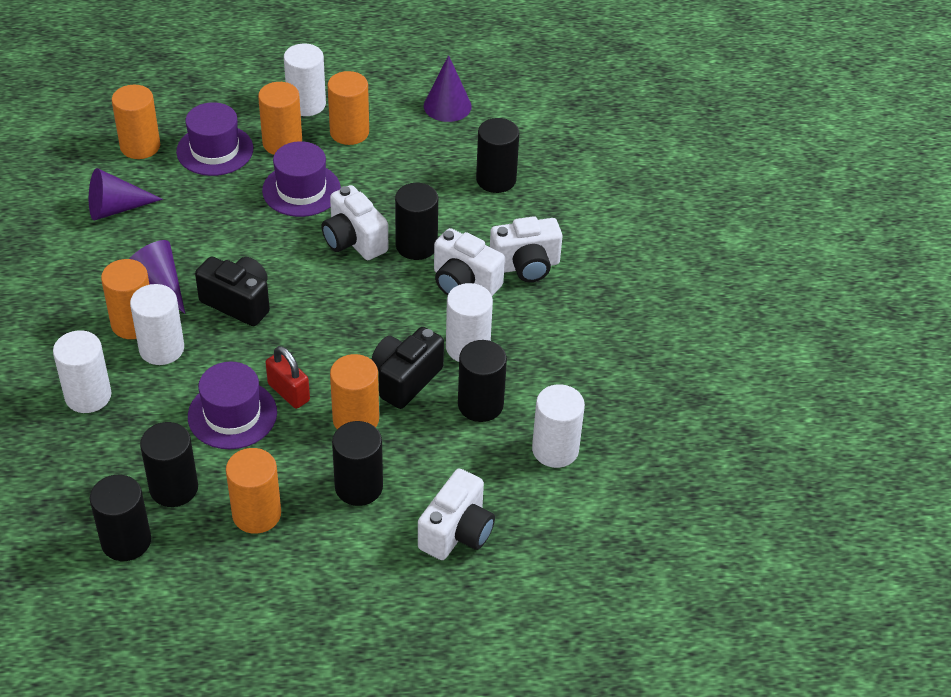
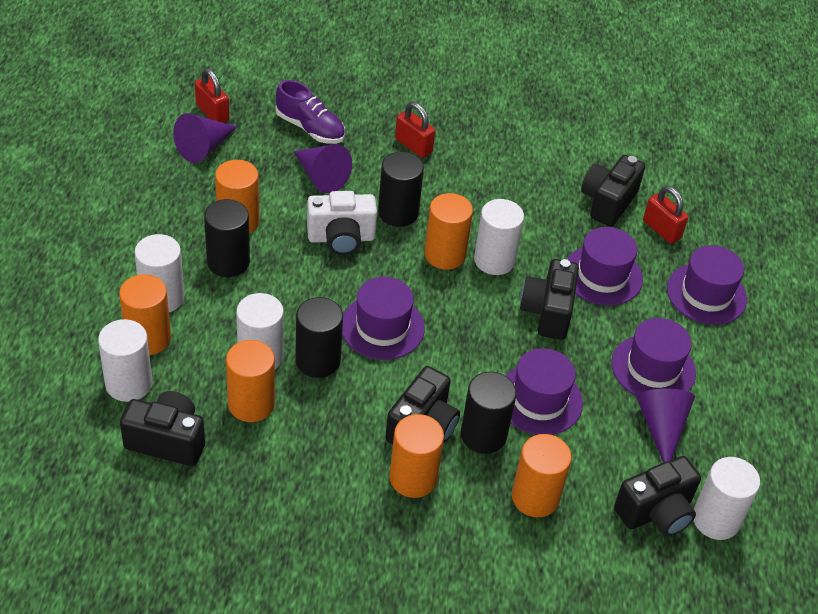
black camera: 2 -> 5
black cylinder: 6 -> 4
purple hat: 3 -> 5
purple shoe: 0 -> 1
red padlock: 1 -> 3
white camera: 4 -> 1

